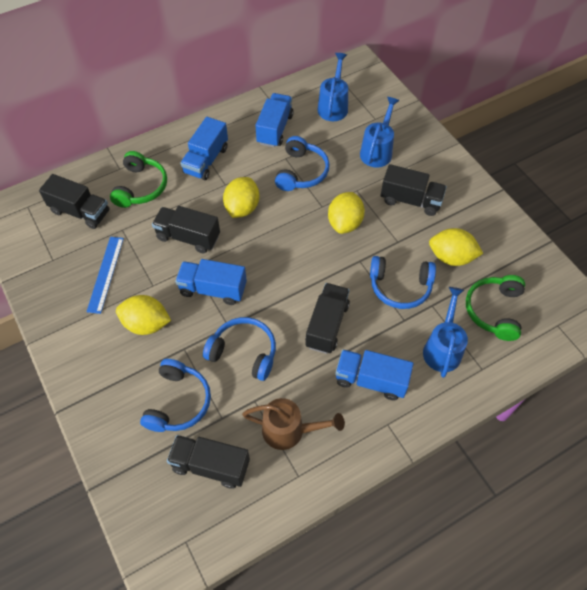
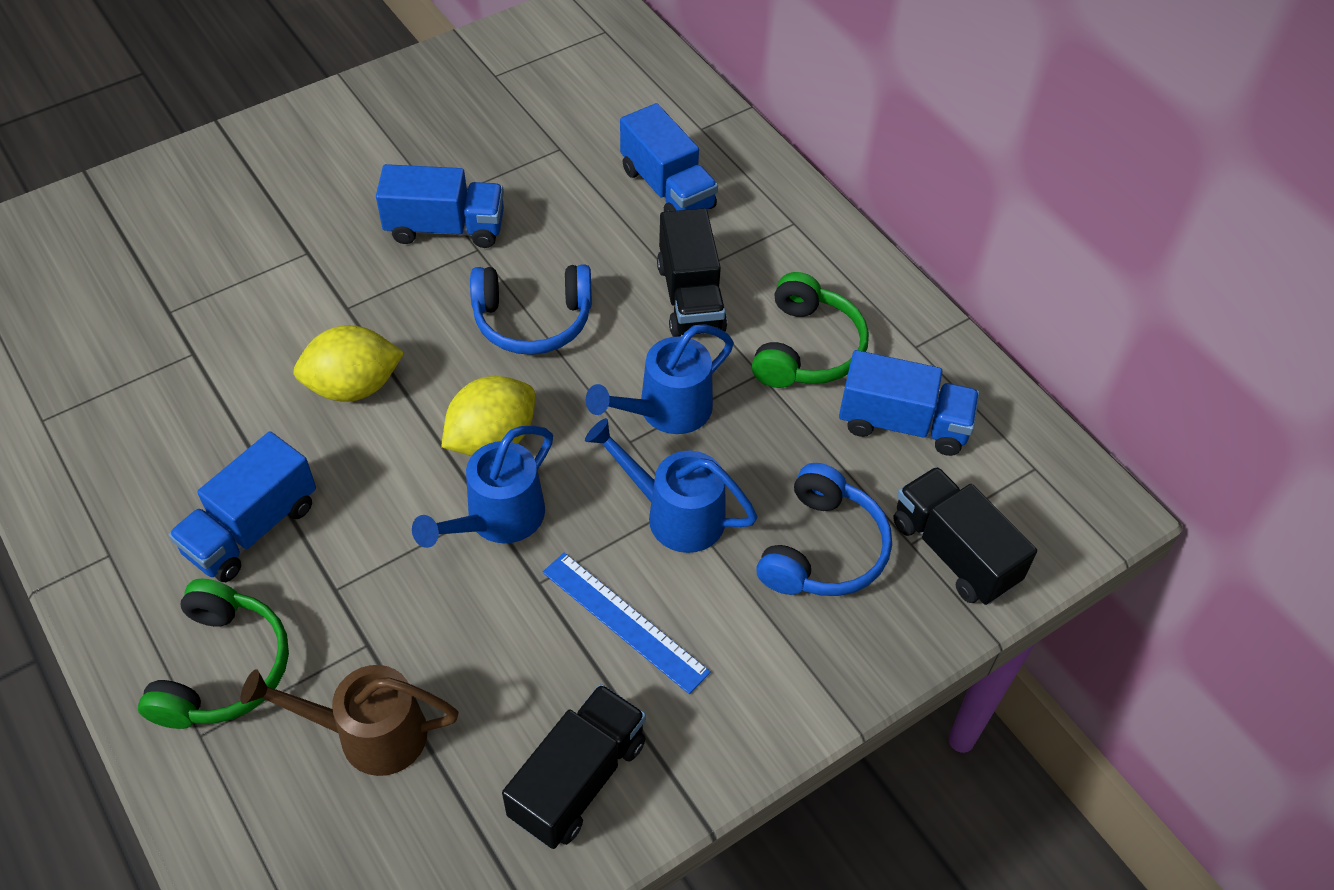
black truck: 5 -> 3
blue headphones: 4 -> 2
yellow lemon: 4 -> 2

